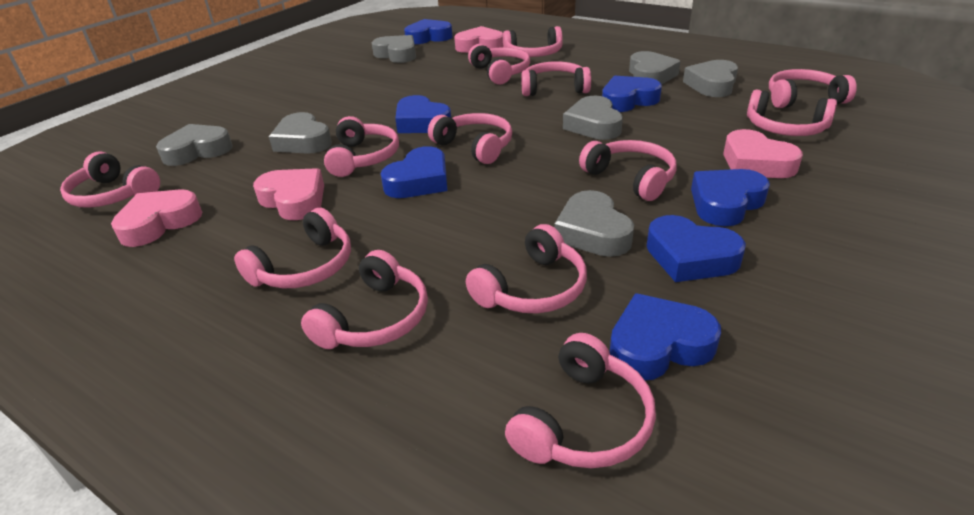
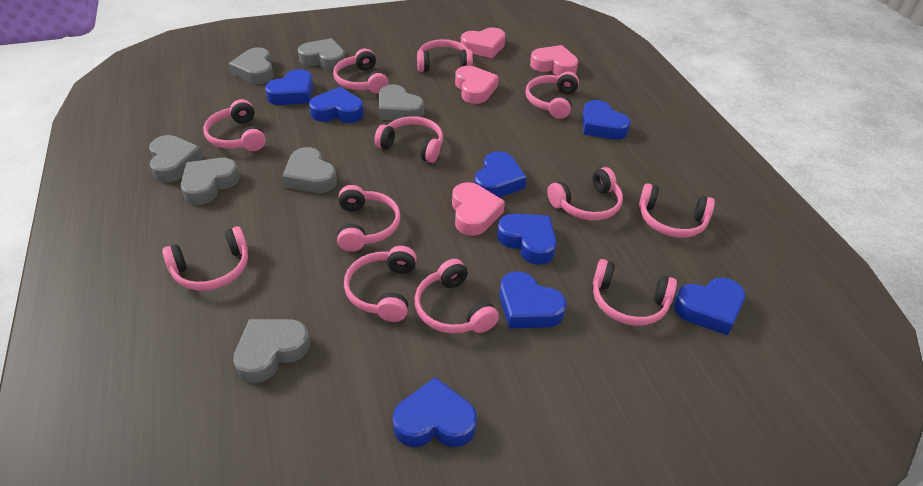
blue heart: 7 -> 8
pink headphones: 13 -> 12

